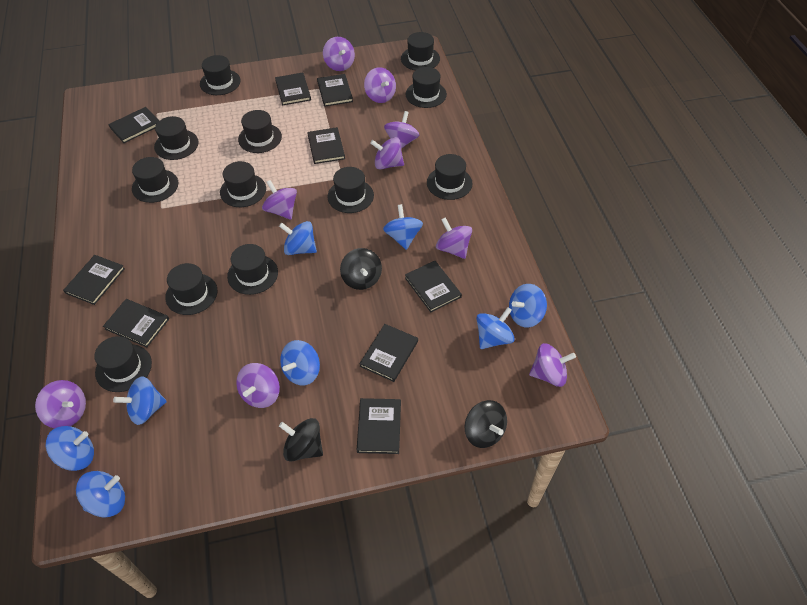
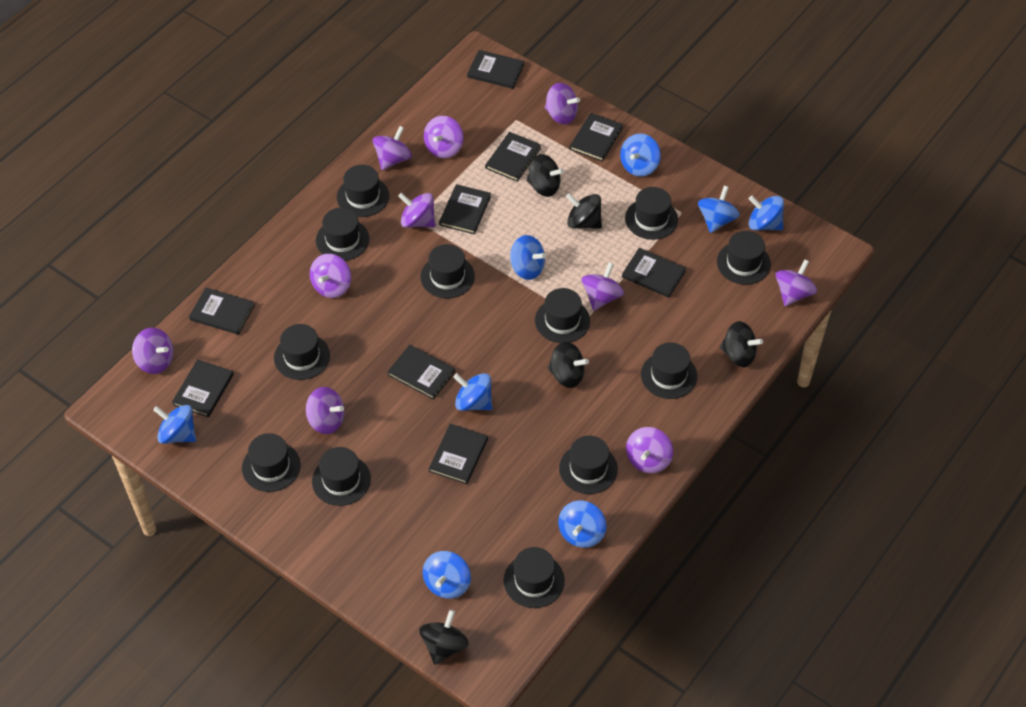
black spinning top: 3 -> 5
purple spinning top: 9 -> 10

